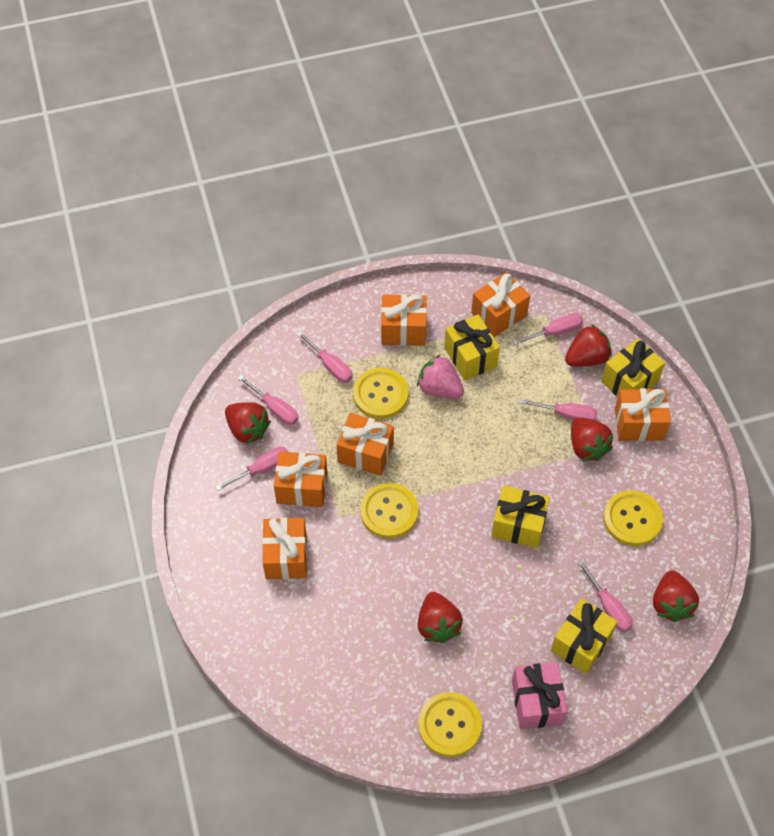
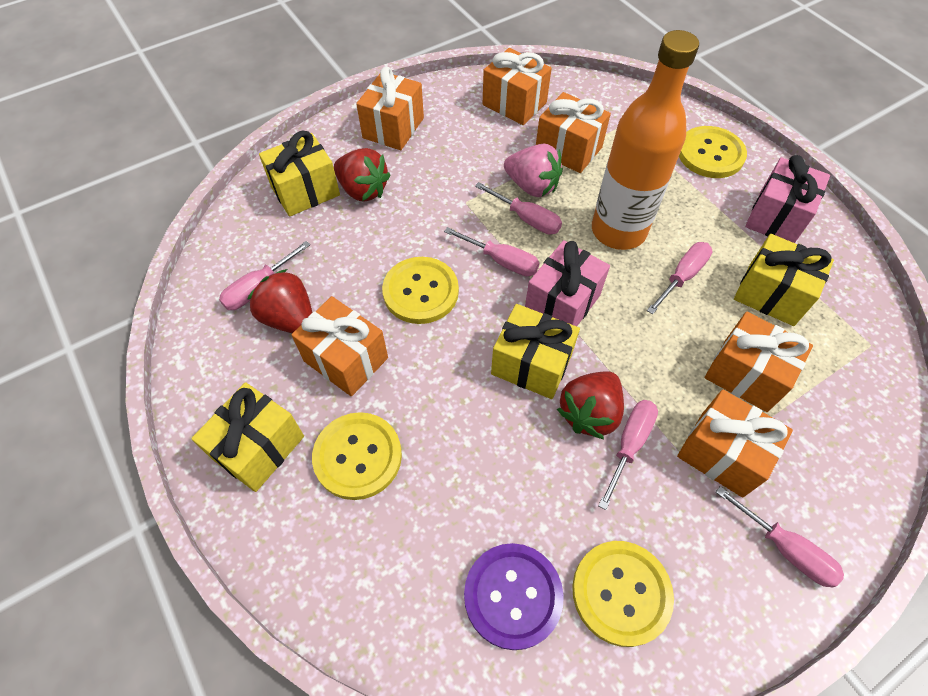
orange bottle: 0 -> 1
pink gift: 1 -> 2
purple button: 0 -> 1
red strawberry: 5 -> 3

